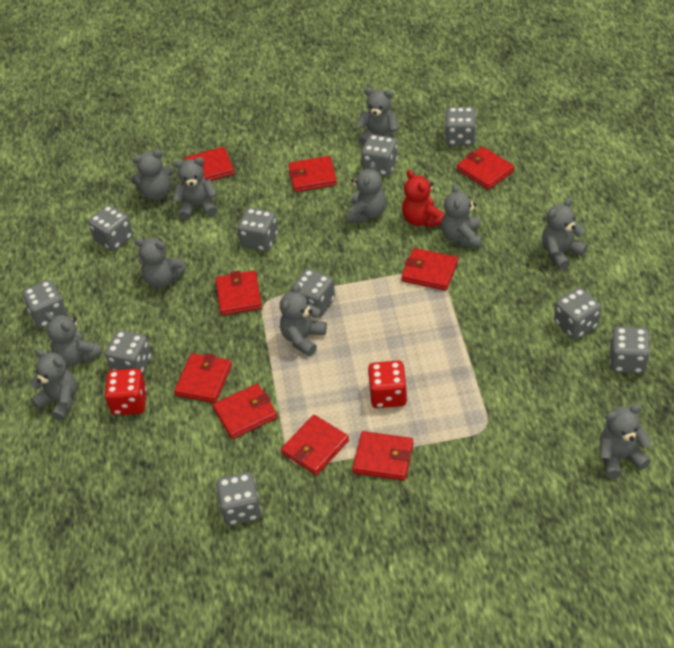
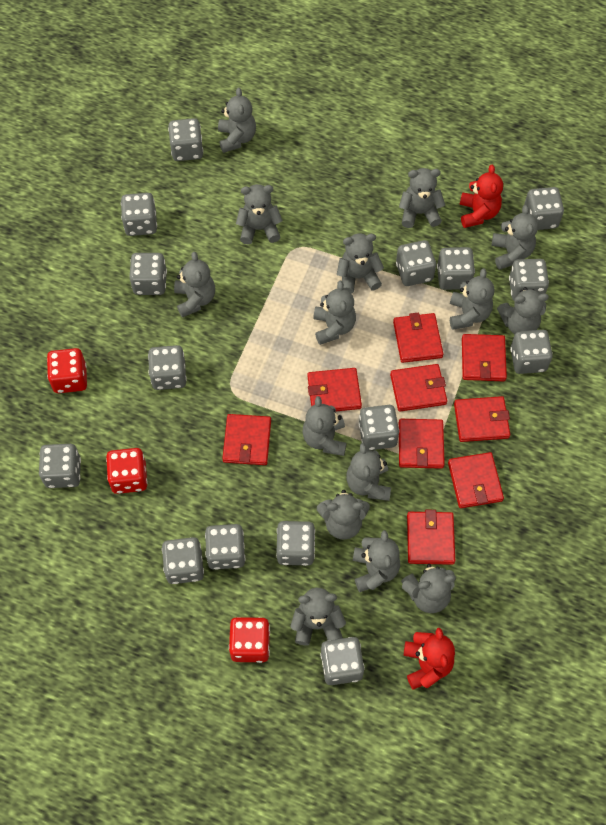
grey dice: 10 -> 15
grey teddy bear: 11 -> 15
red dice: 2 -> 3
red teddy bear: 1 -> 2

